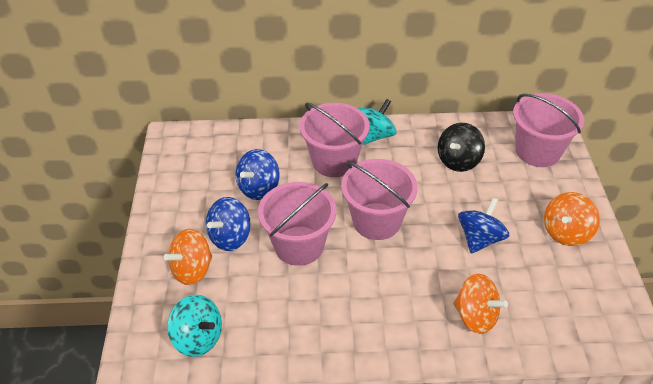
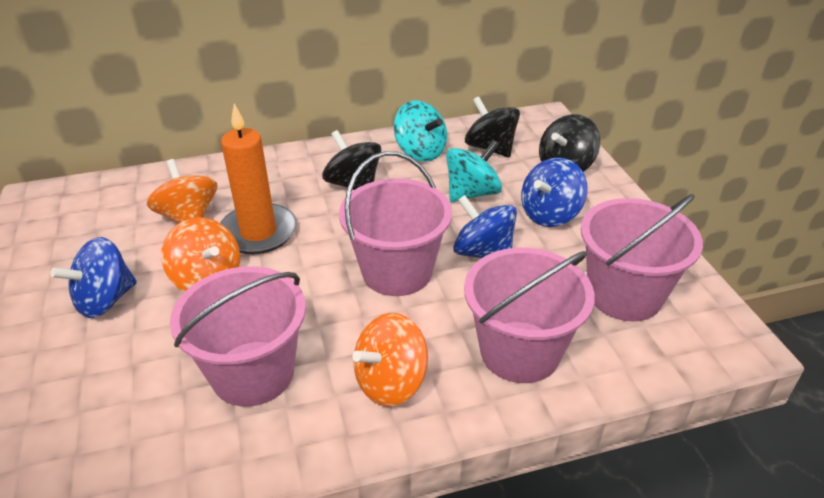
black spinning top: 1 -> 3
orange candle: 0 -> 1

